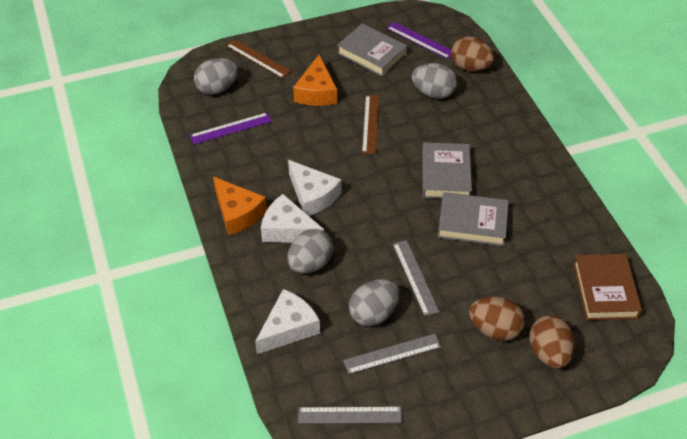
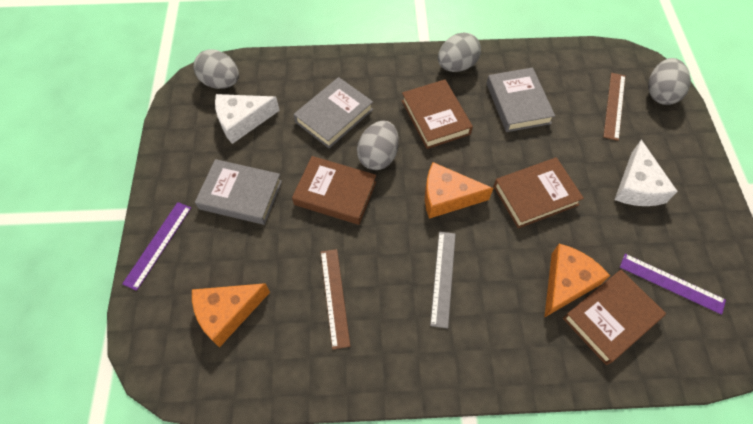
brown book: 1 -> 4
brown egg: 3 -> 0
grey ruler: 3 -> 1
orange cheese: 2 -> 3
white cheese: 3 -> 2

